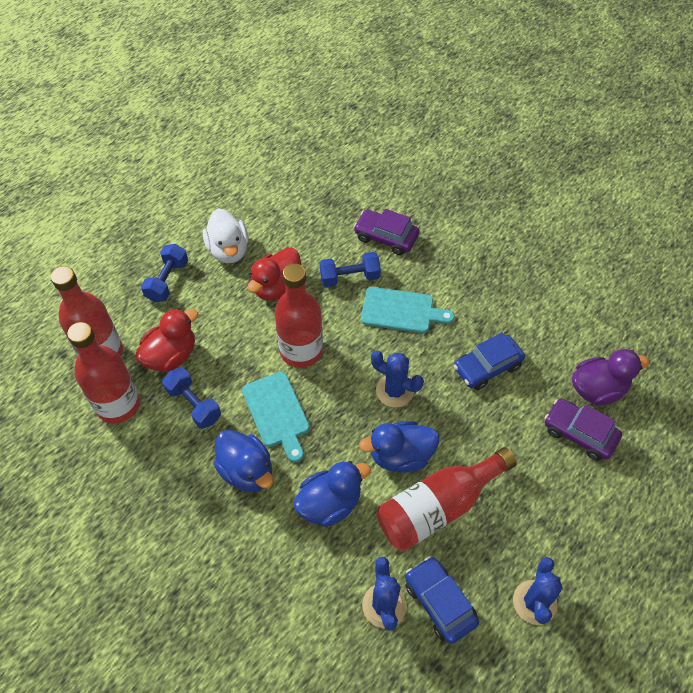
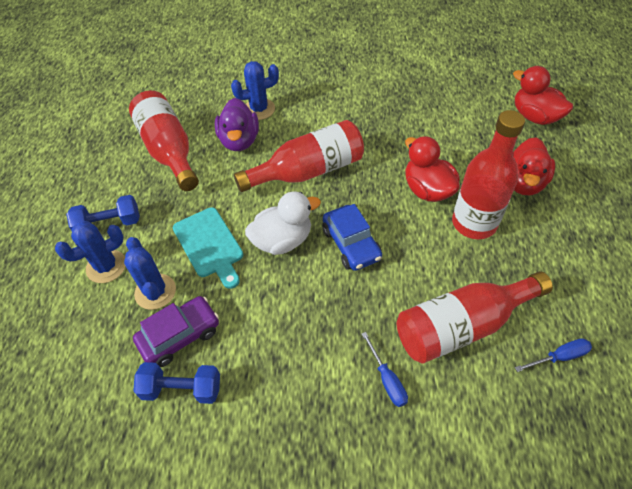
blue car: 2 -> 1
blue duck: 3 -> 0
blue dumbbell: 3 -> 2
blue screwdriver: 0 -> 2
purple car: 2 -> 1
red duck: 2 -> 3
turquoise cutting board: 2 -> 1

